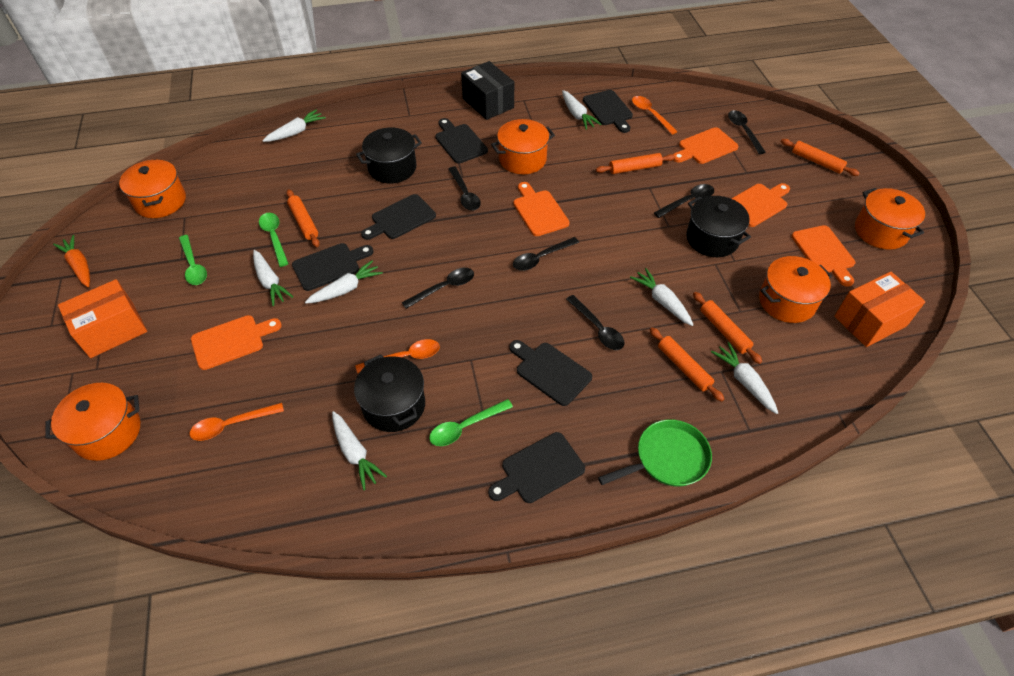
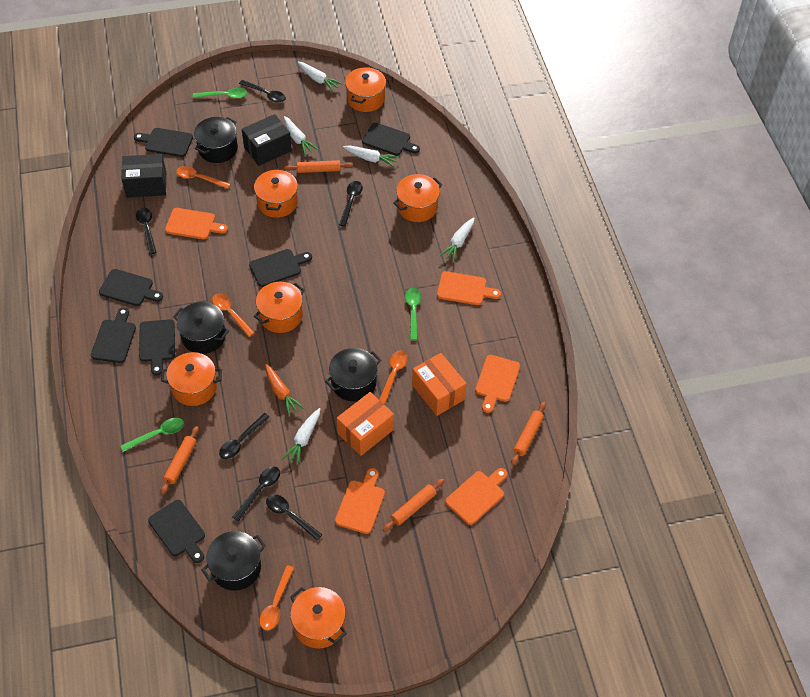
black box: 1 -> 2
black cutting board: 6 -> 7
black pot: 3 -> 4
green pan: 1 -> 0
orange pot: 5 -> 6
orange rolling pin: 5 -> 4
orange spoon: 3 -> 4
white carrot: 7 -> 5

